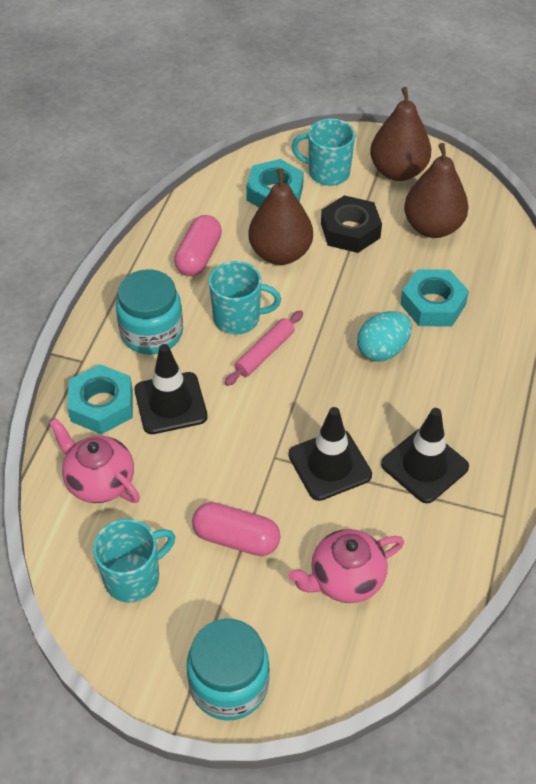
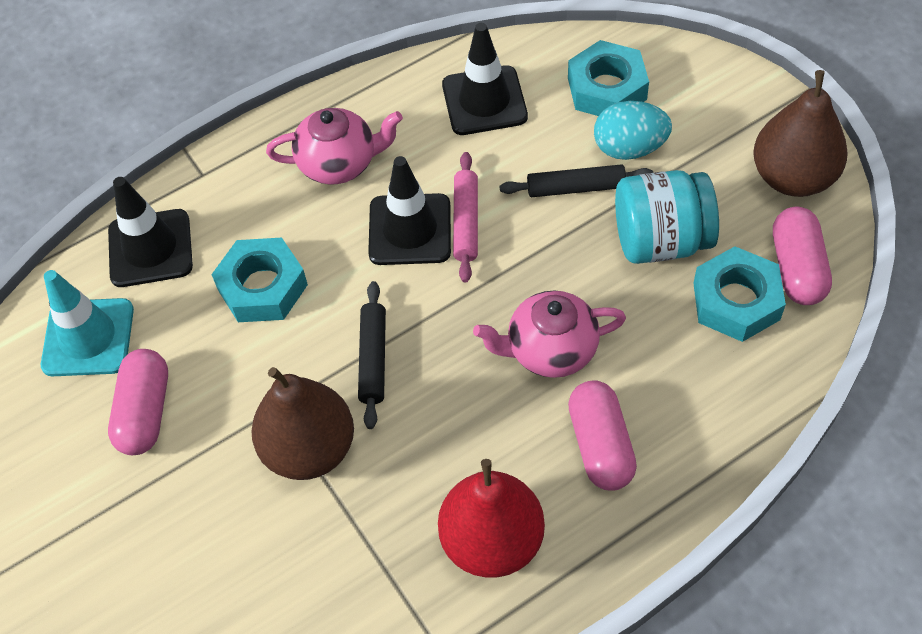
black nut: 1 -> 0
black rolling pin: 0 -> 2
brown pear: 3 -> 2
pink capsule: 2 -> 3
red pear: 0 -> 1
turquoise jar: 2 -> 1
turquoise mug: 3 -> 0
turquoise traffic cone: 0 -> 1

